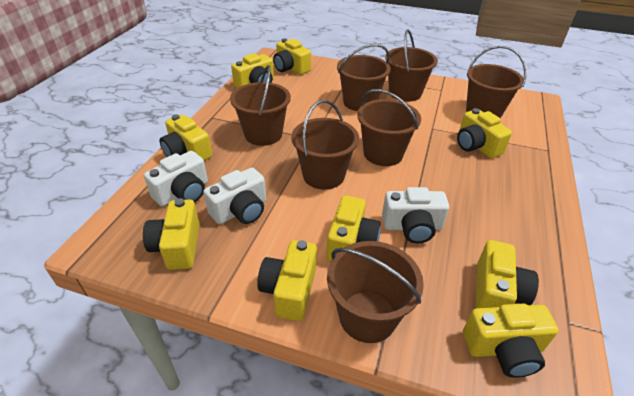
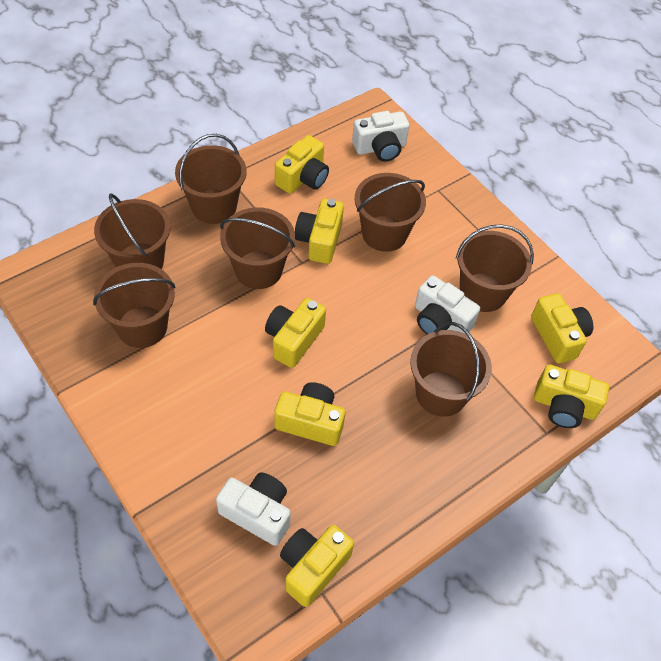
yellow camera: 9 -> 7

